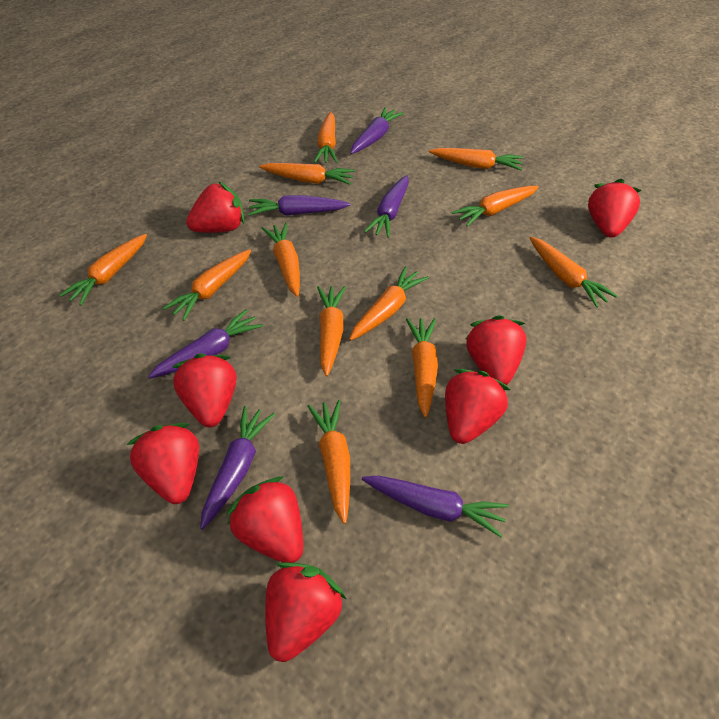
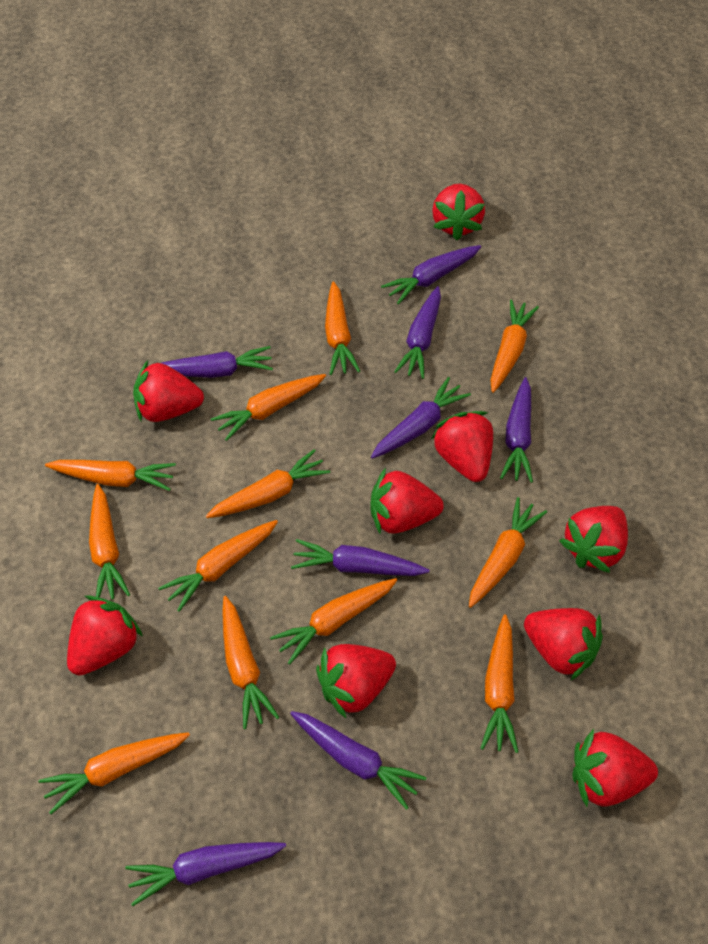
purple carrot: 6 -> 8
red strawberry: 8 -> 9

